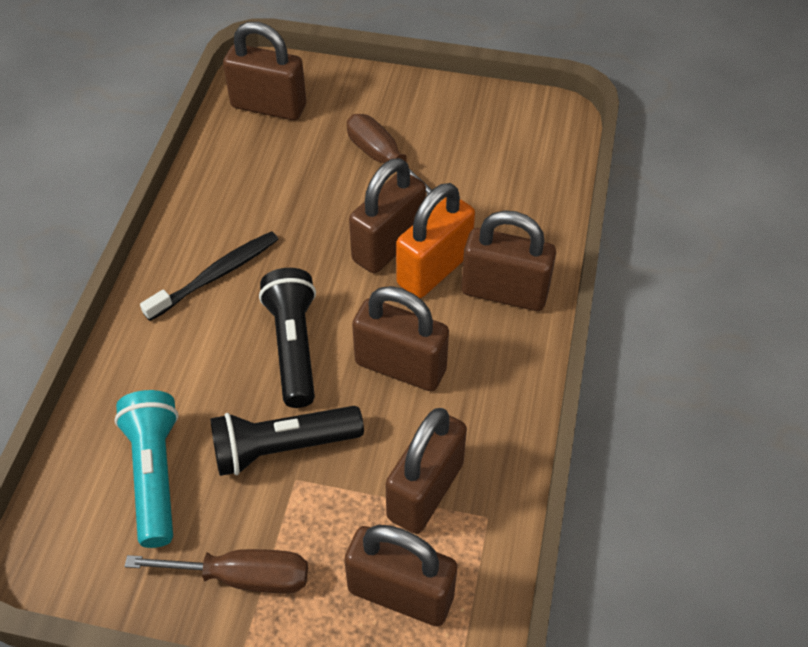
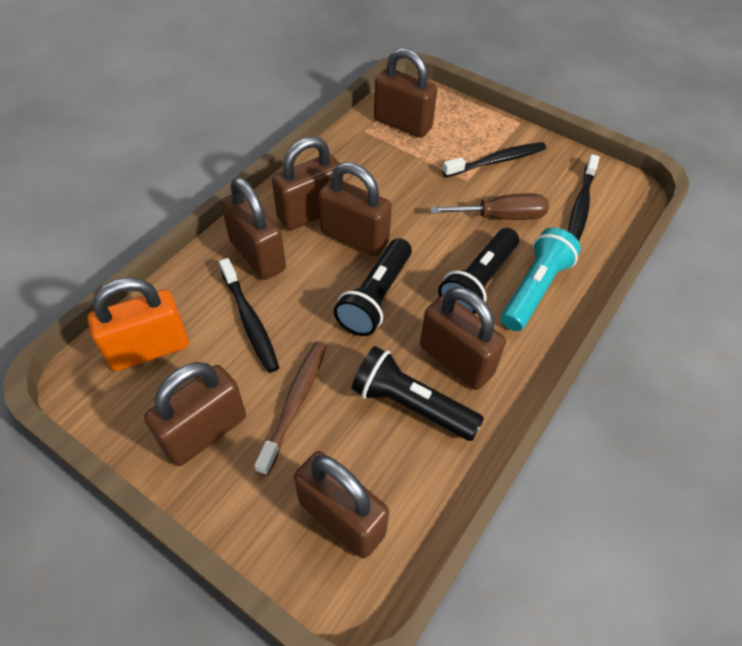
black flashlight: 2 -> 3
black toothbrush: 1 -> 3
brown padlock: 6 -> 7
brown screwdriver: 2 -> 1
brown toothbrush: 0 -> 1

